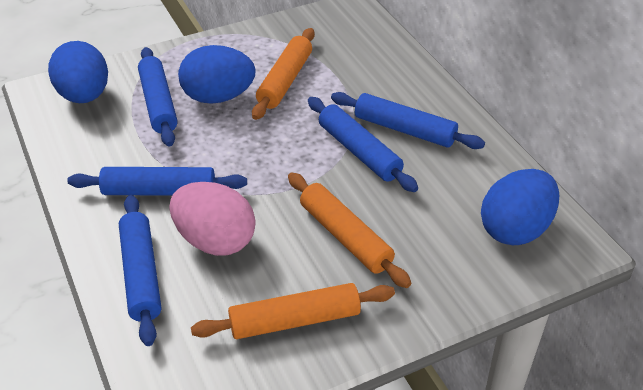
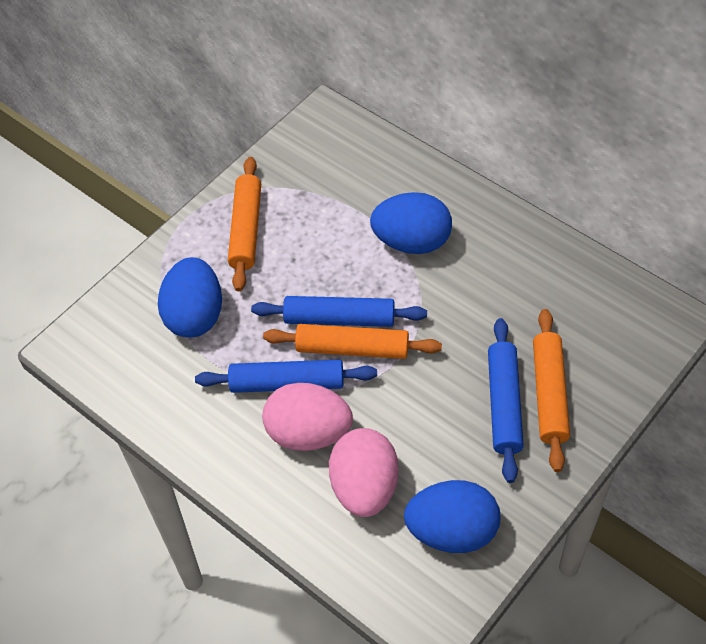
blue rolling pin: 5 -> 3
pink egg: 1 -> 2

